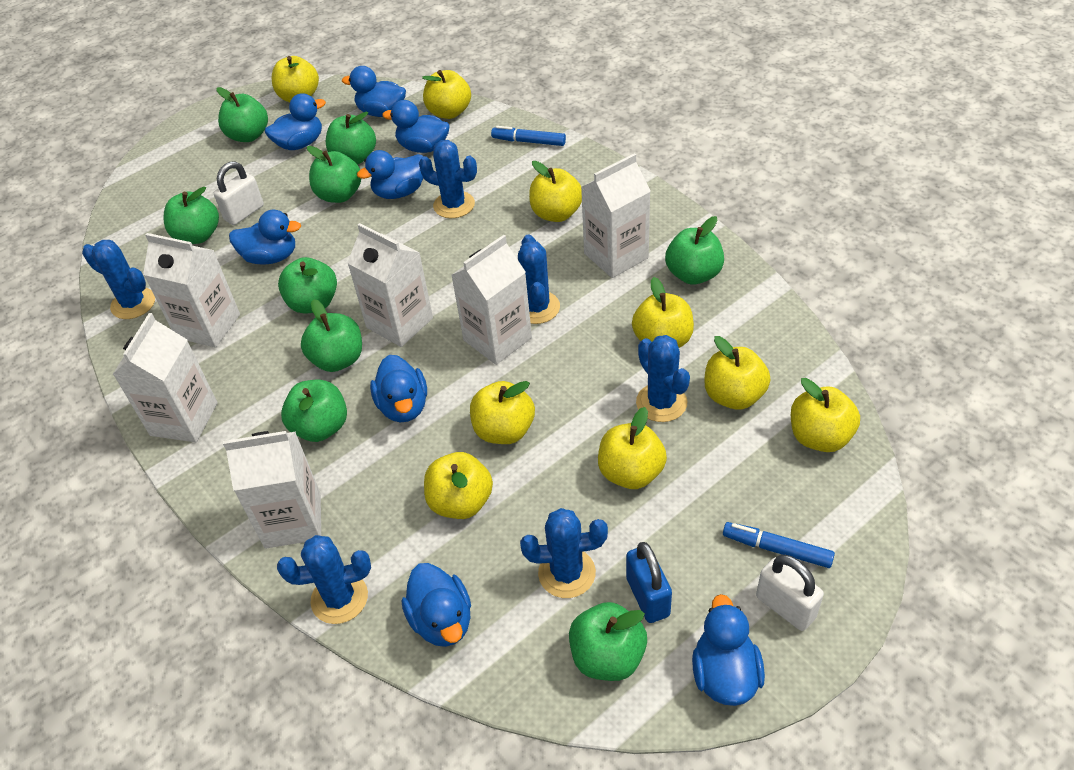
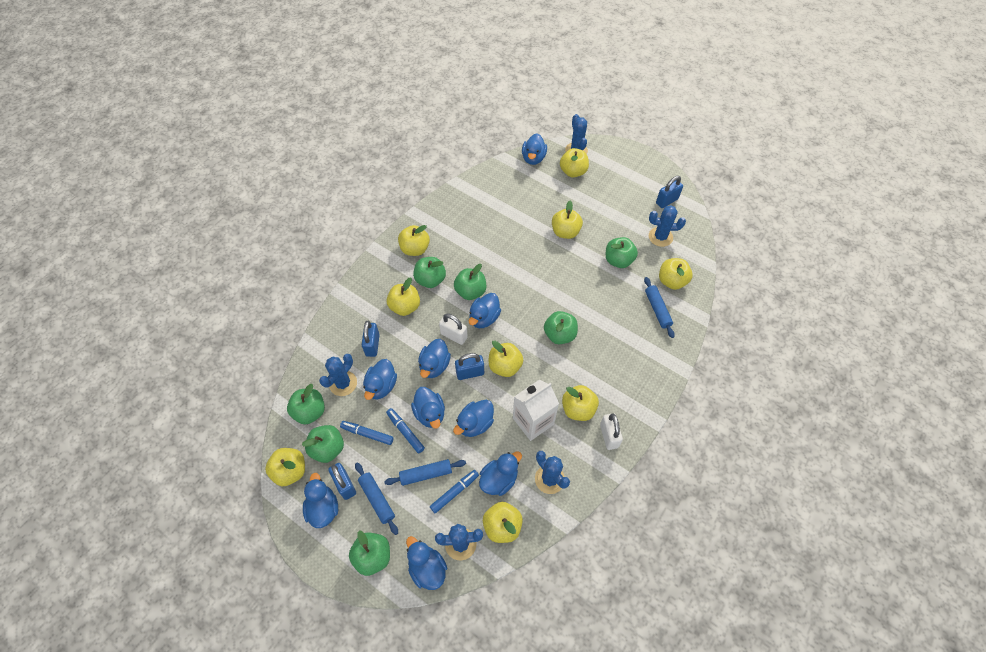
blue cactus: 6 -> 5
blue duck: 8 -> 9
blue marker: 2 -> 3
blue padlock: 1 -> 4
blue rolling pin: 0 -> 3
green apple: 9 -> 7
white carton: 6 -> 1

